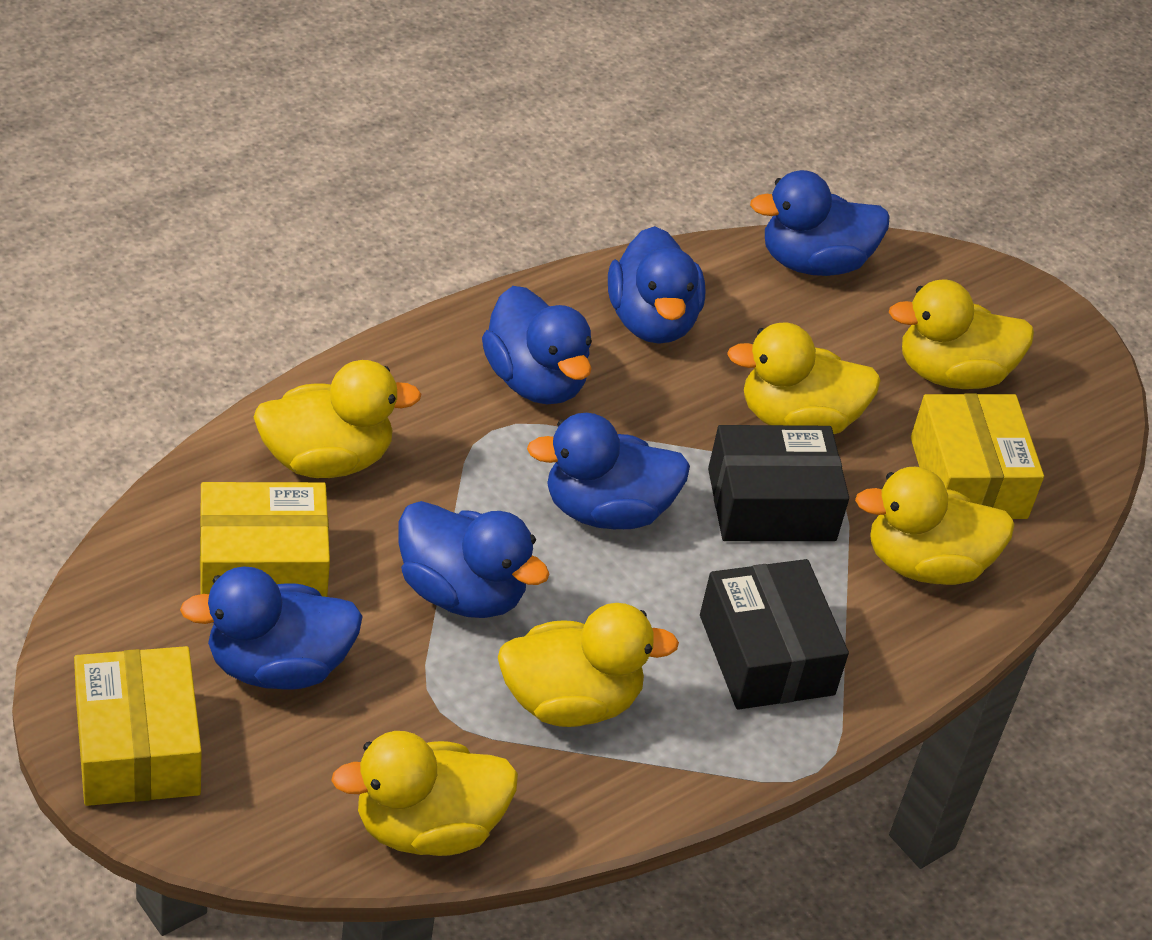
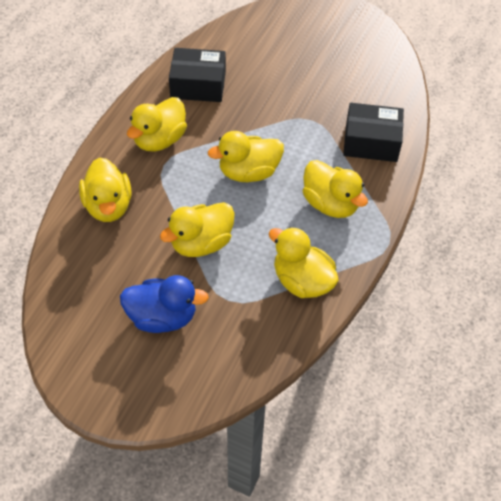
blue duck: 6 -> 1
yellow box: 3 -> 0

